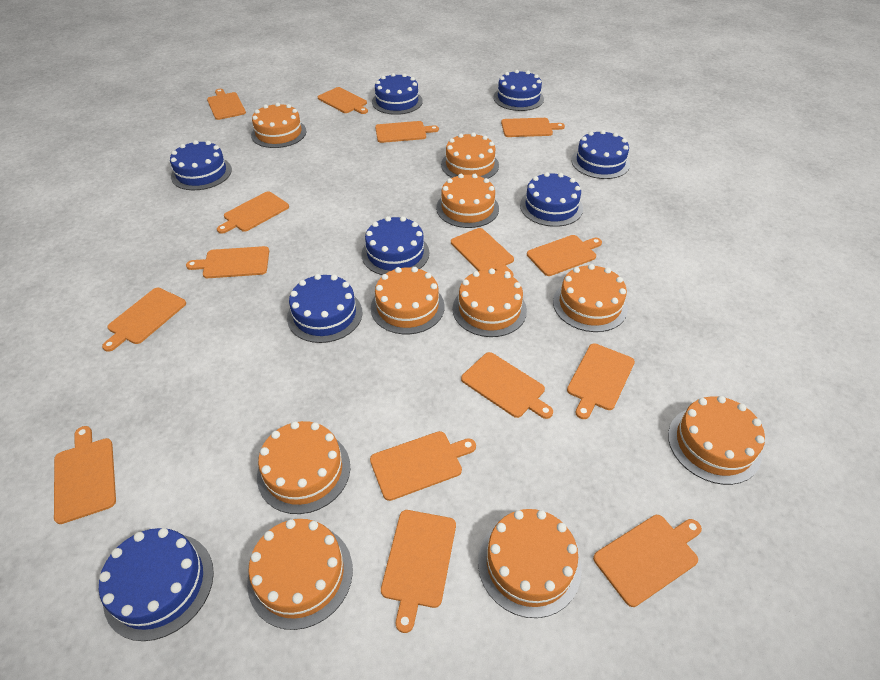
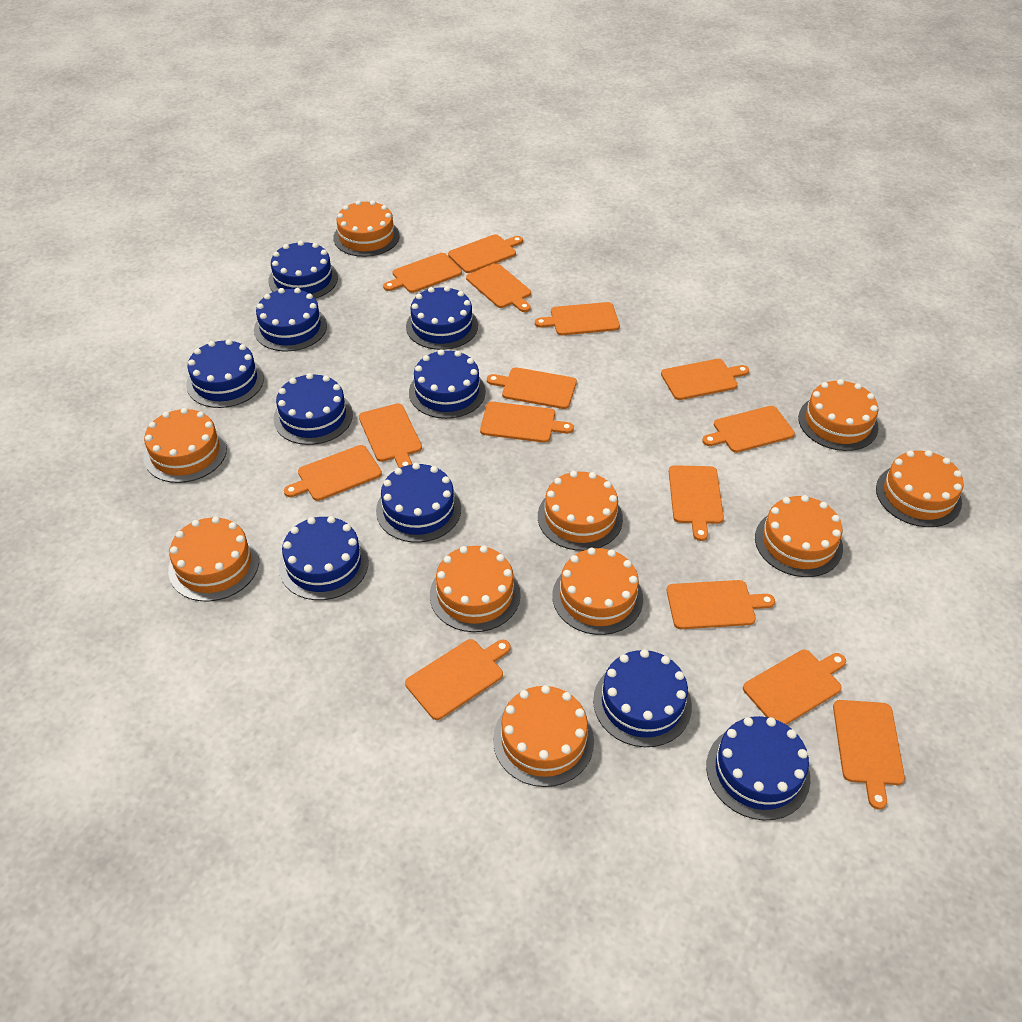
blue cake: 8 -> 10

